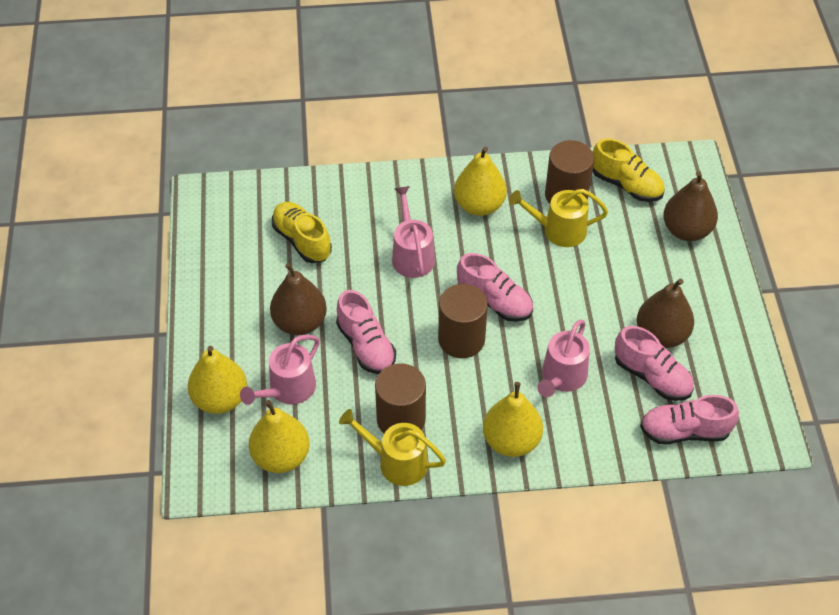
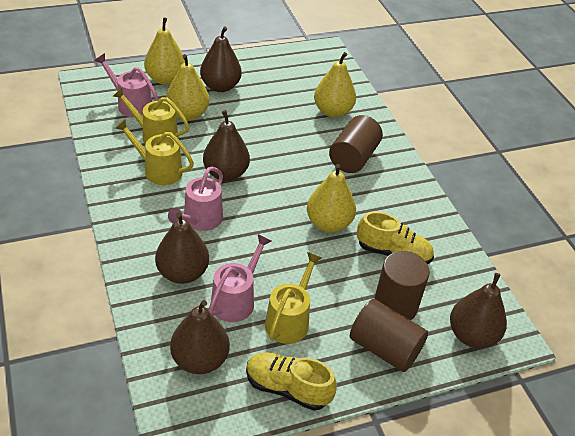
brown pear: 3 -> 5
pink shoe: 4 -> 0
yellow watering can: 2 -> 3

